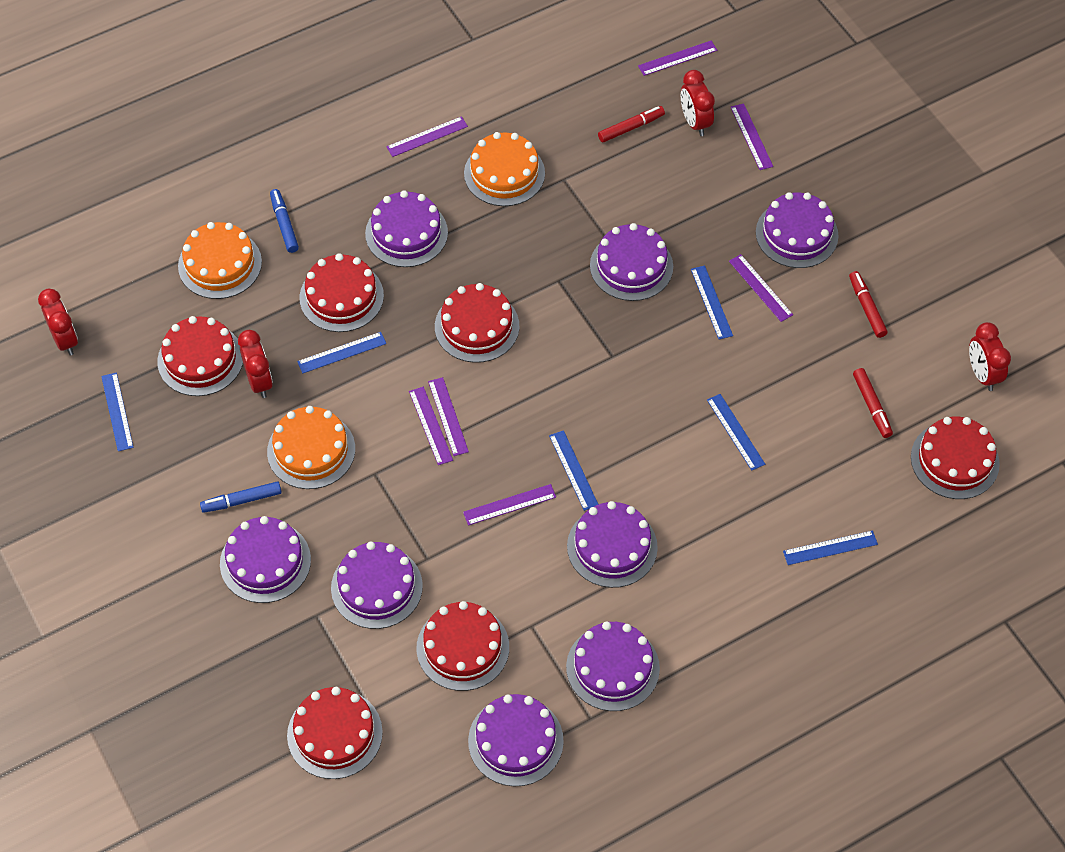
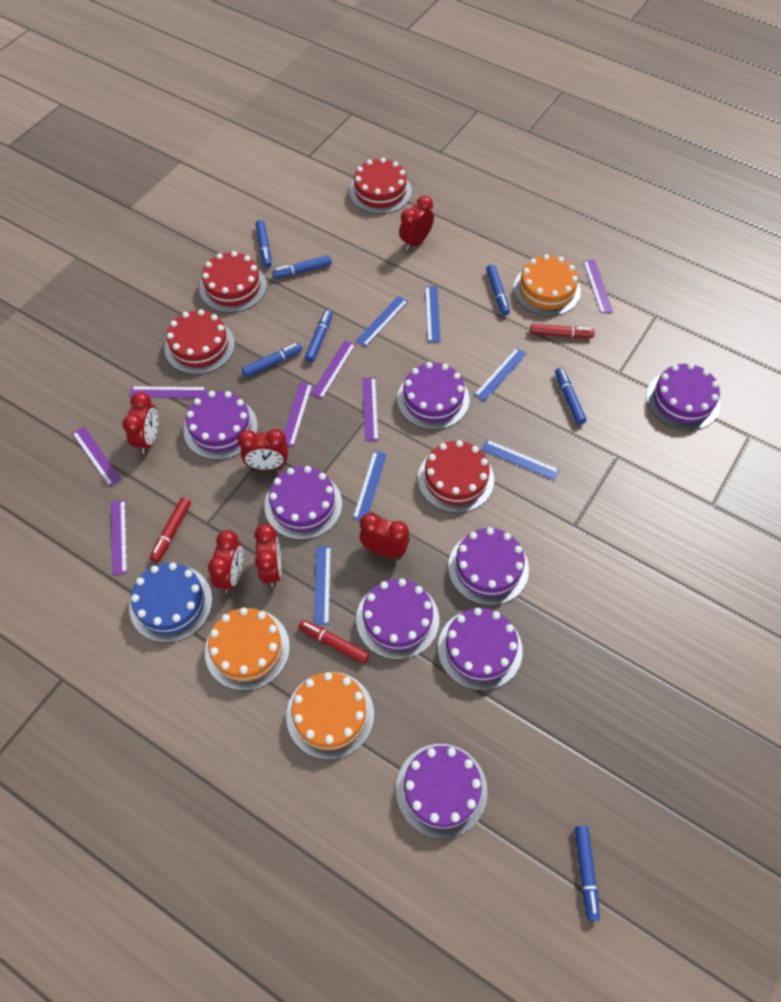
blue cake: 0 -> 1
blue marker: 2 -> 7
red cake: 6 -> 4
red clock: 4 -> 6

